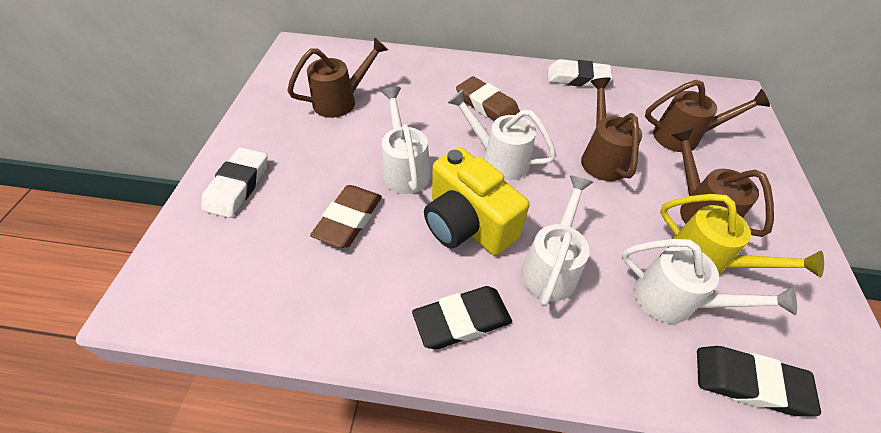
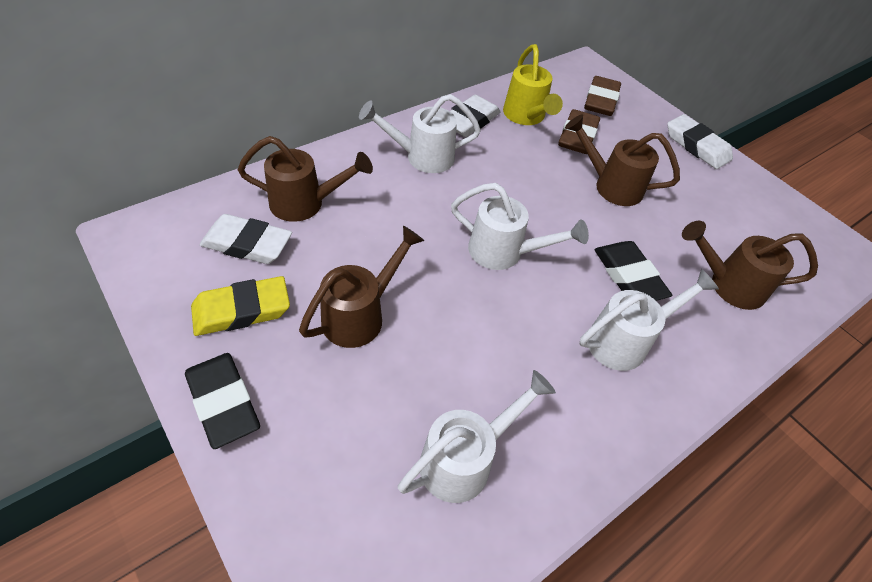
white eraser: 2 -> 3
yellow camera: 1 -> 0
yellow eraser: 0 -> 1

